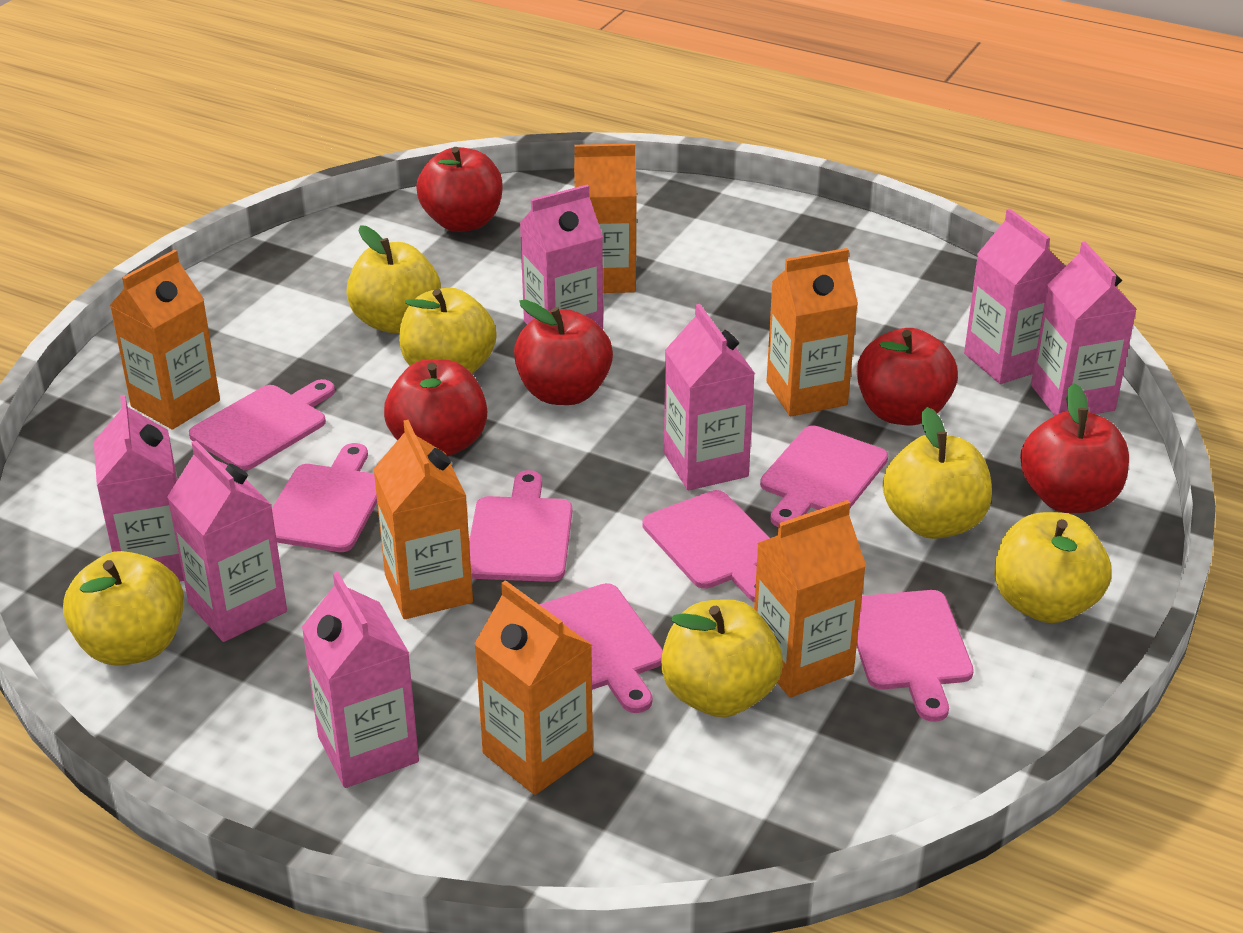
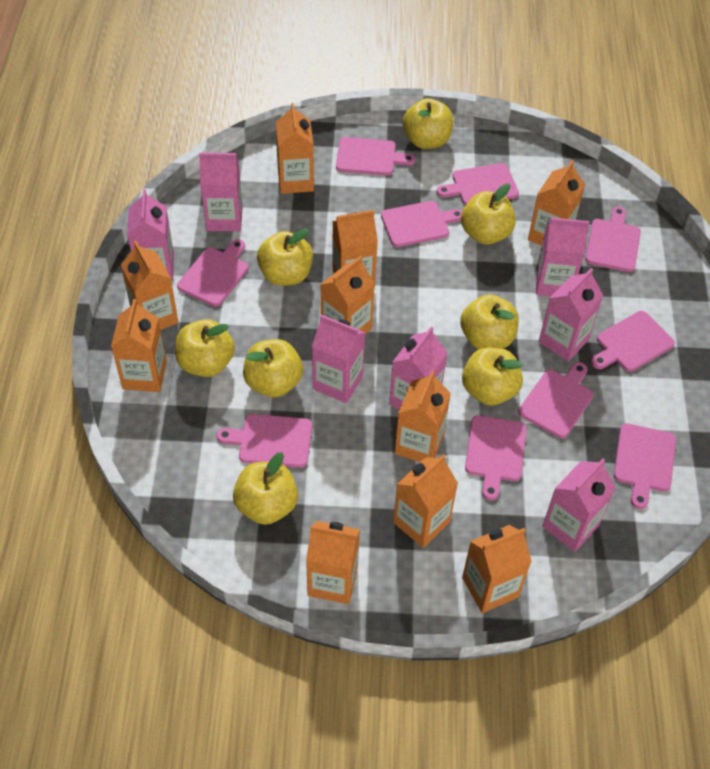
orange carton: 6 -> 10
pink cutting board: 7 -> 10
red apple: 5 -> 0
yellow apple: 6 -> 8

